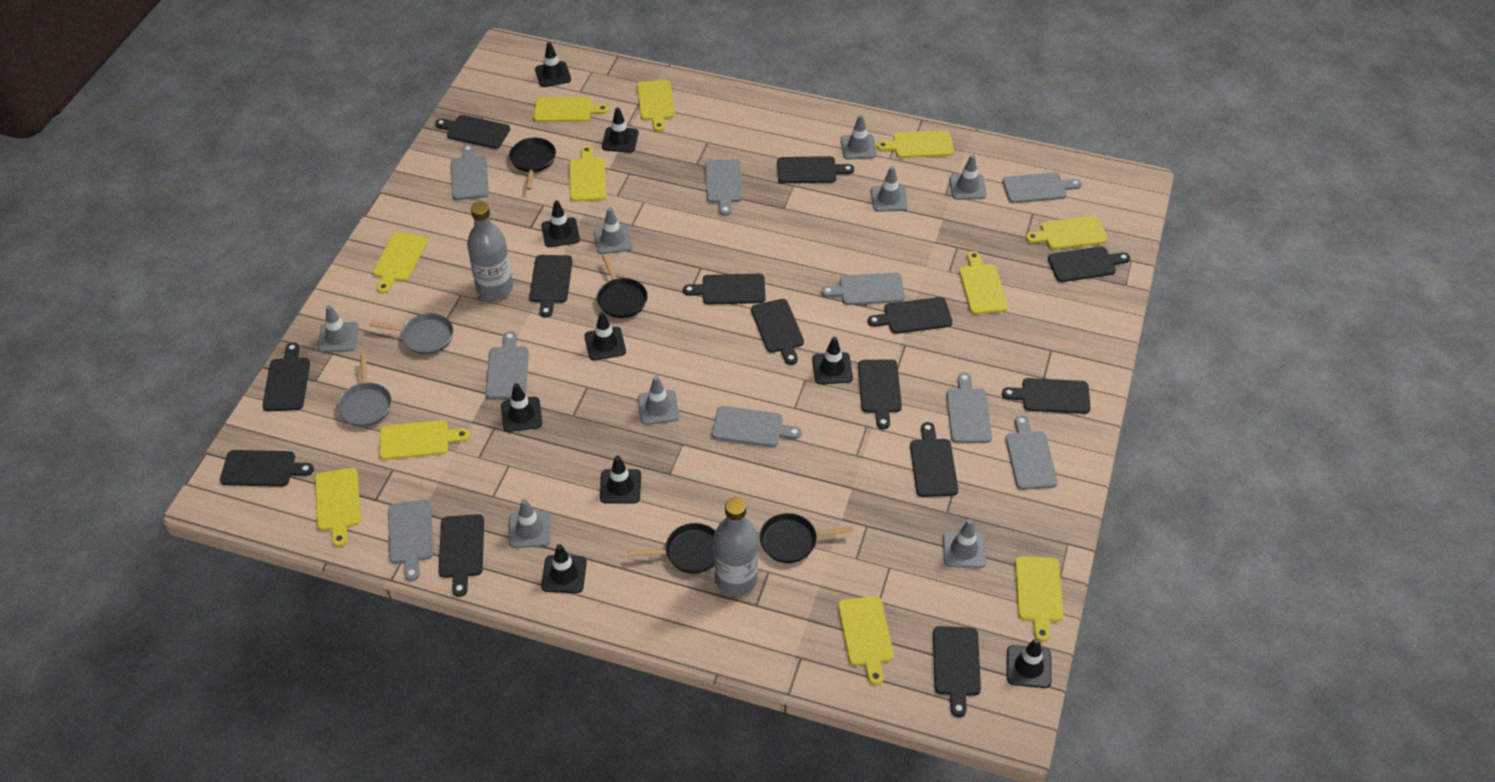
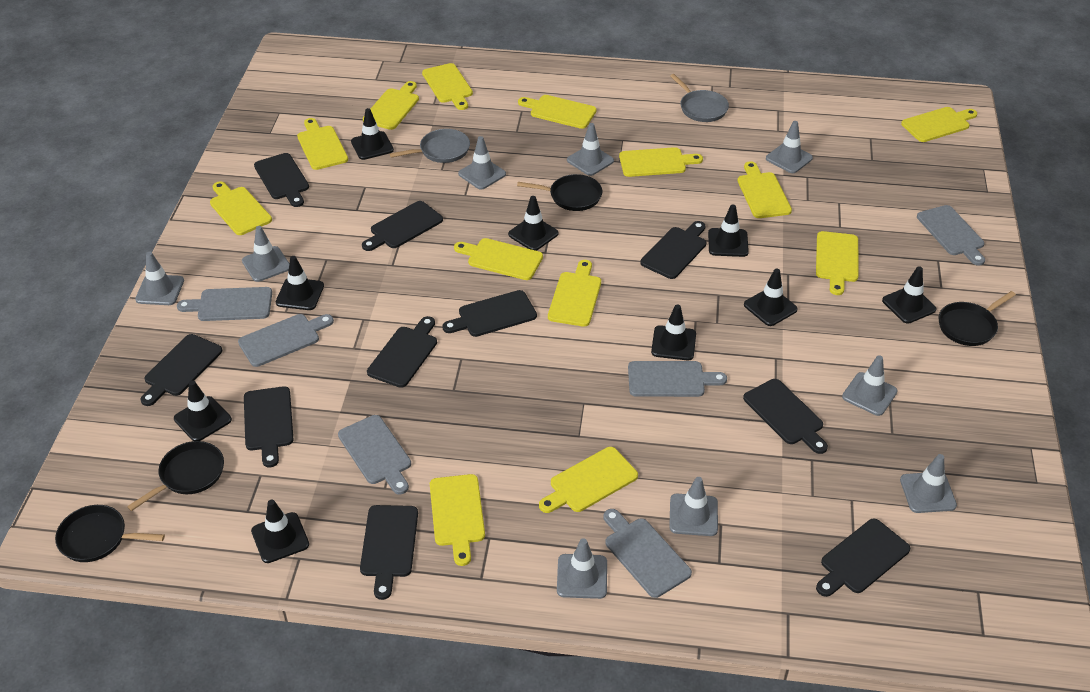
black cutting board: 14 -> 10
grey bottle: 2 -> 0
grey cutting board: 9 -> 6
grey traffic cone: 8 -> 9
yellow cutting board: 11 -> 13

